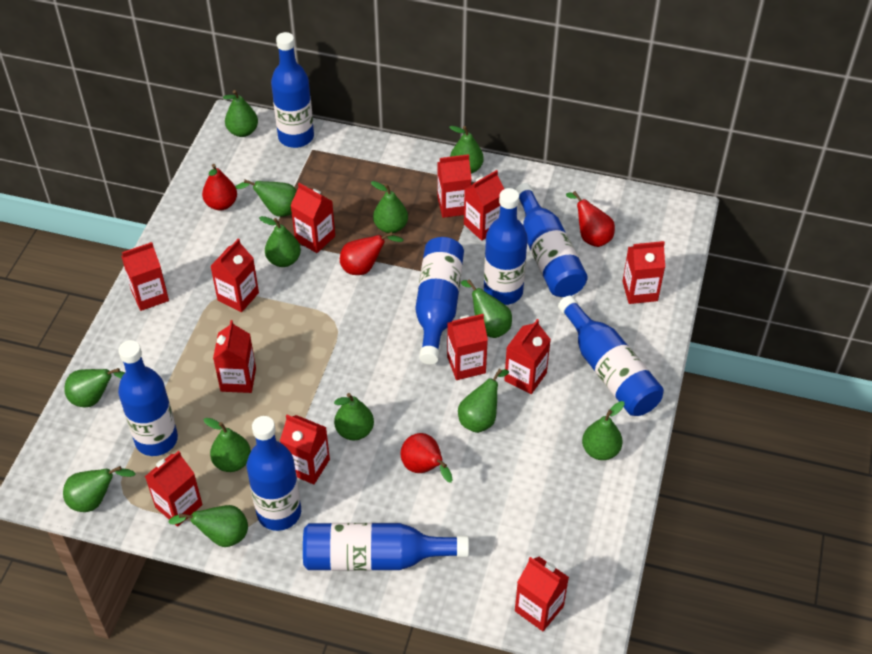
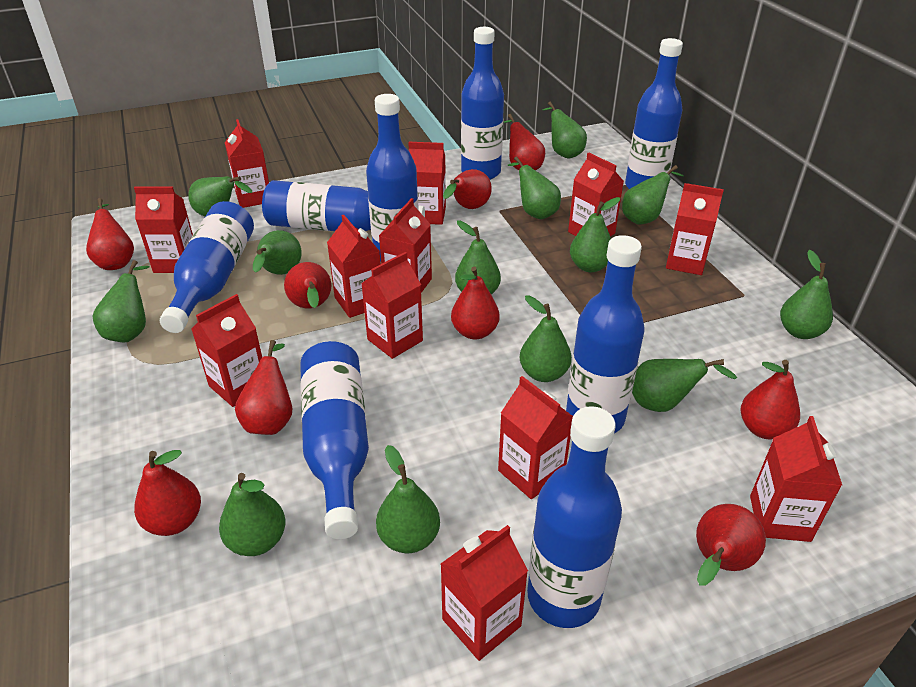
red pear: 4 -> 9

